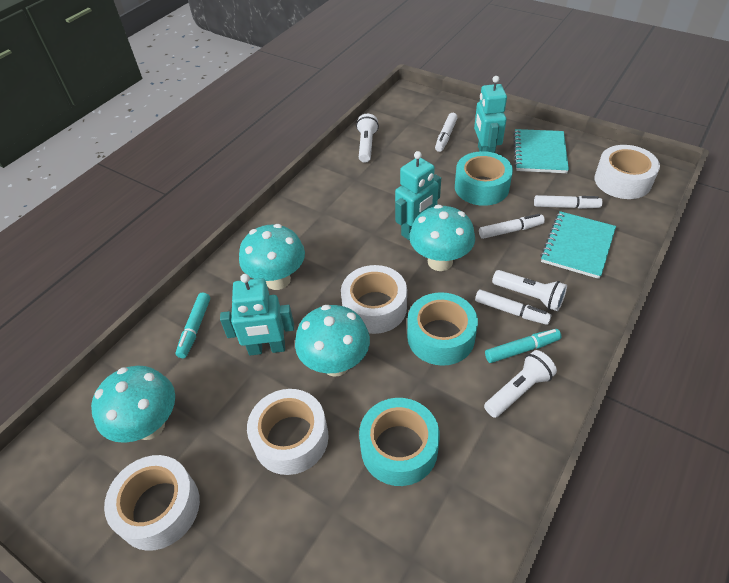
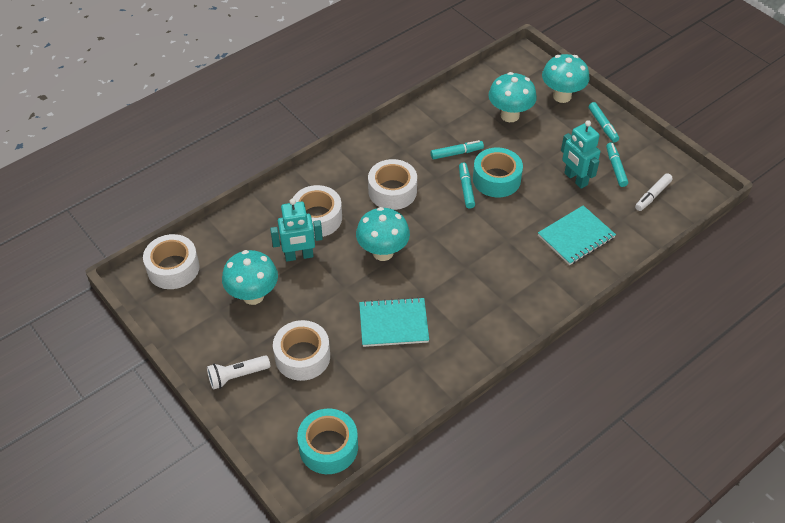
turquoise marker: 2 -> 4
turquoise robot: 3 -> 2
turquoise tape: 3 -> 2
white flashlight: 3 -> 1
white marker: 4 -> 1

